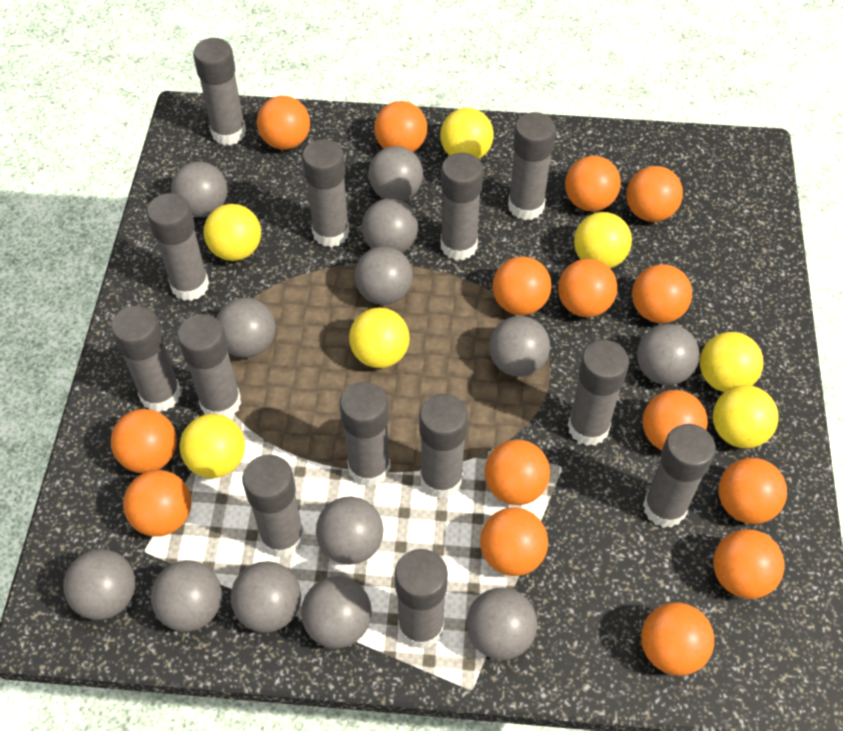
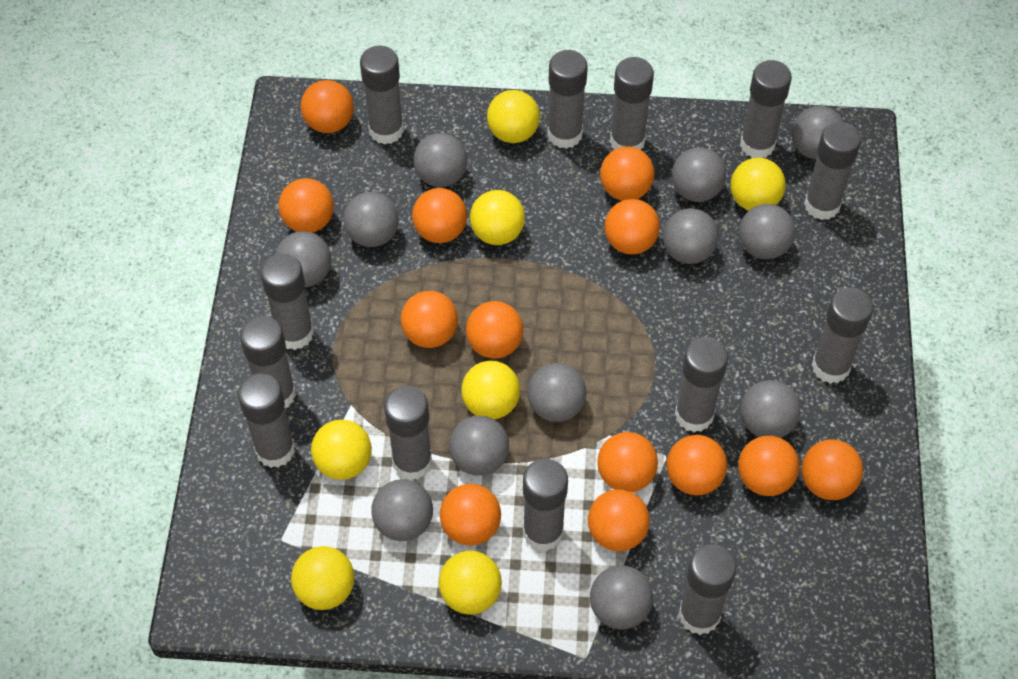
grey ball: 13 -> 12
orange ball: 15 -> 13

